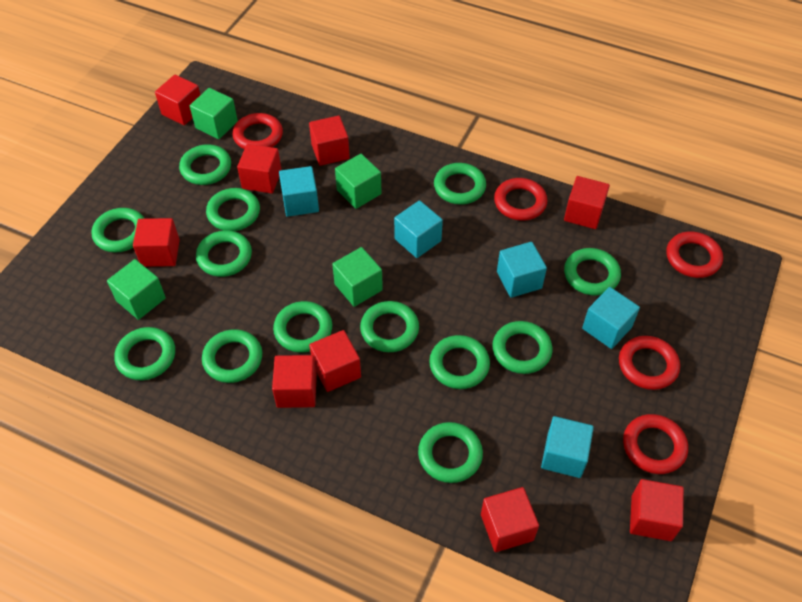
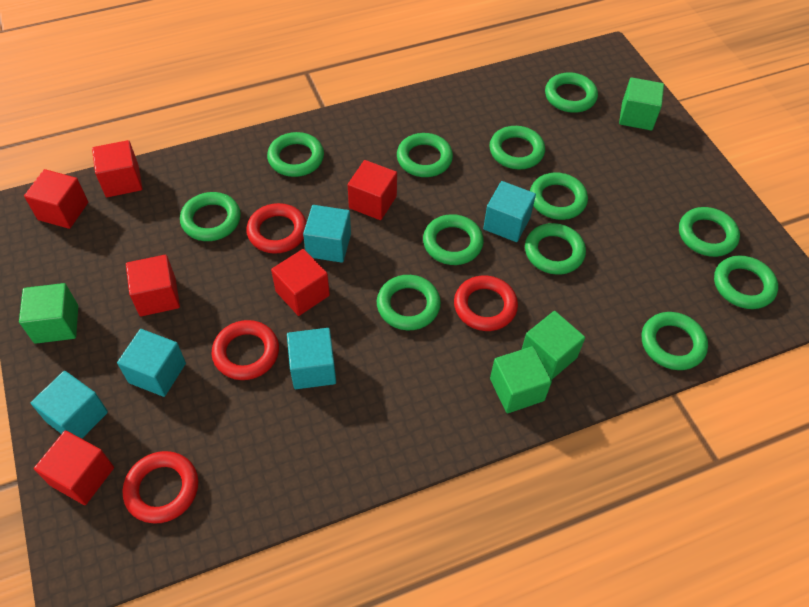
green ring: 13 -> 12
red cube: 9 -> 6
red ring: 5 -> 4

